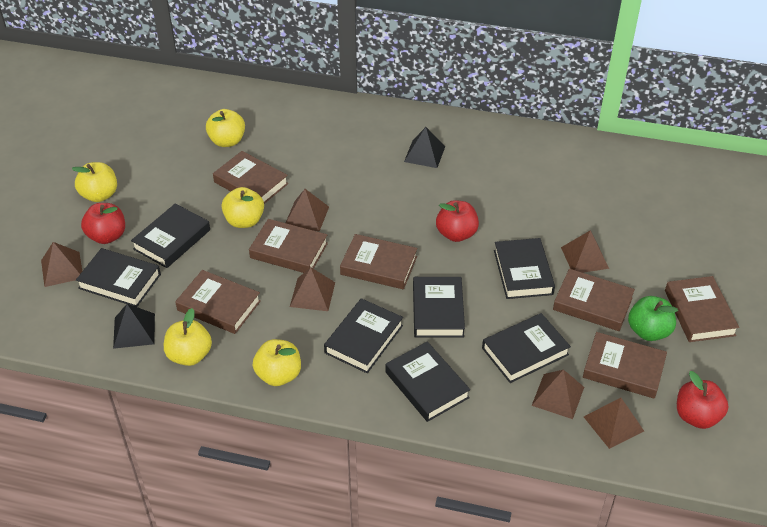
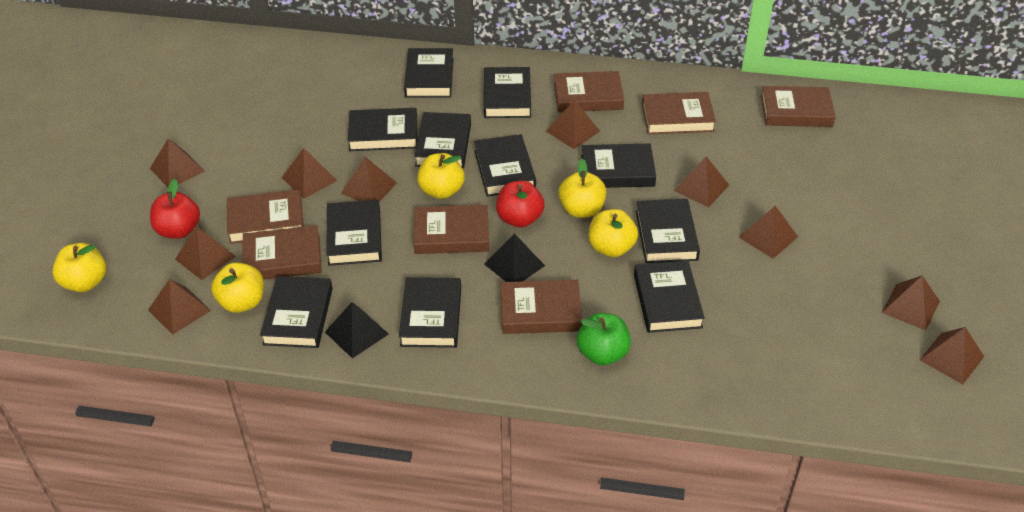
black book: 7 -> 11
brown pyramid: 6 -> 10
red apple: 3 -> 2

